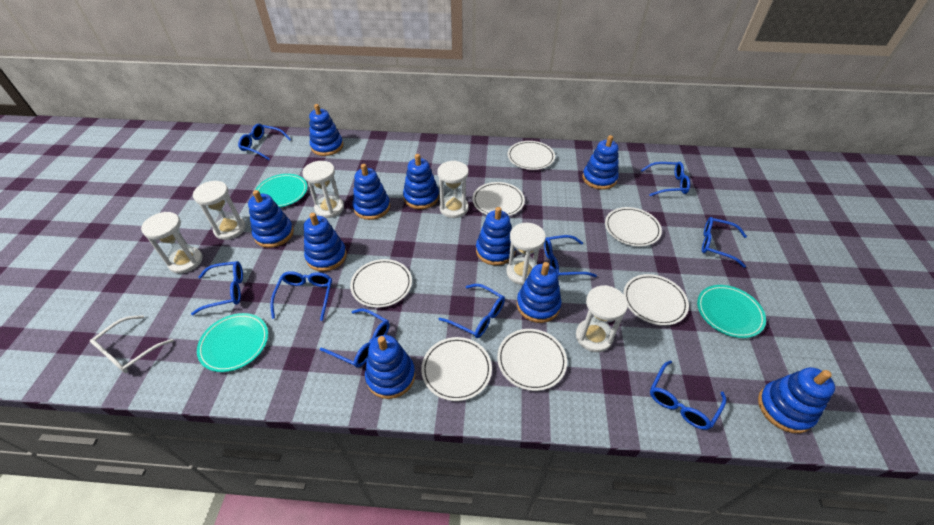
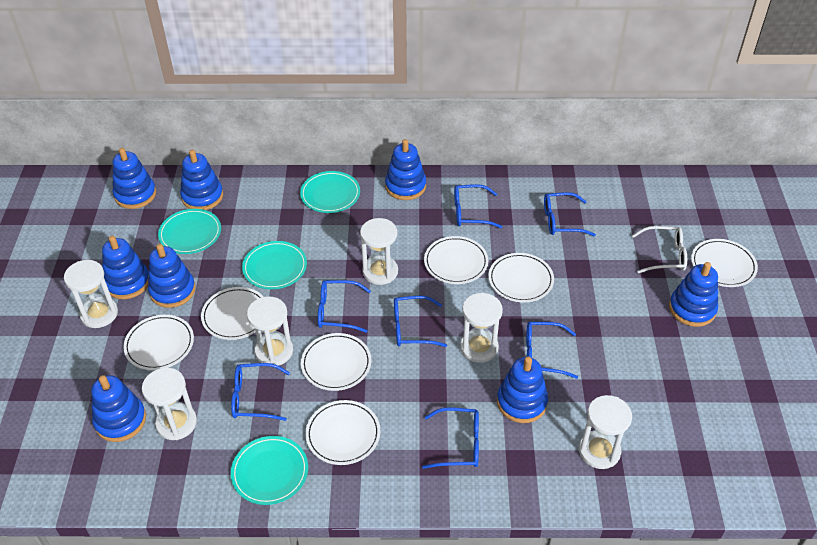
blue glasses: 9 -> 7
blue stacking toy: 10 -> 8
turquoise plate: 3 -> 4

